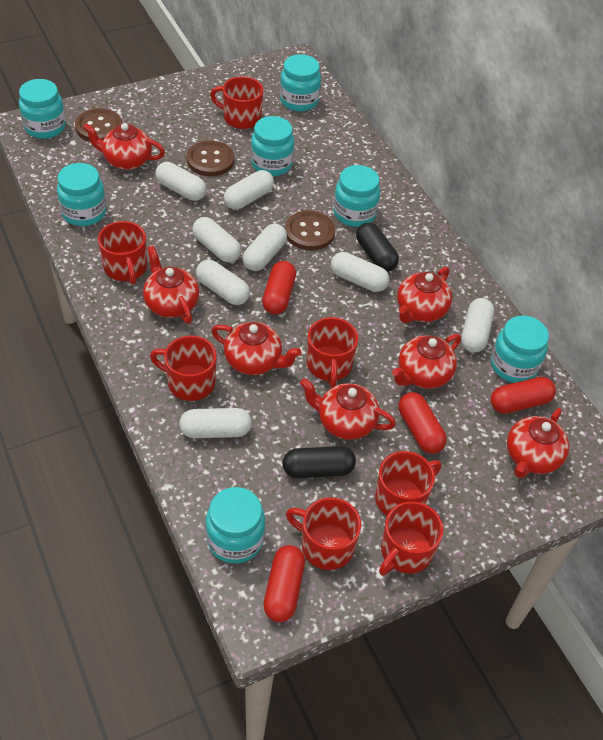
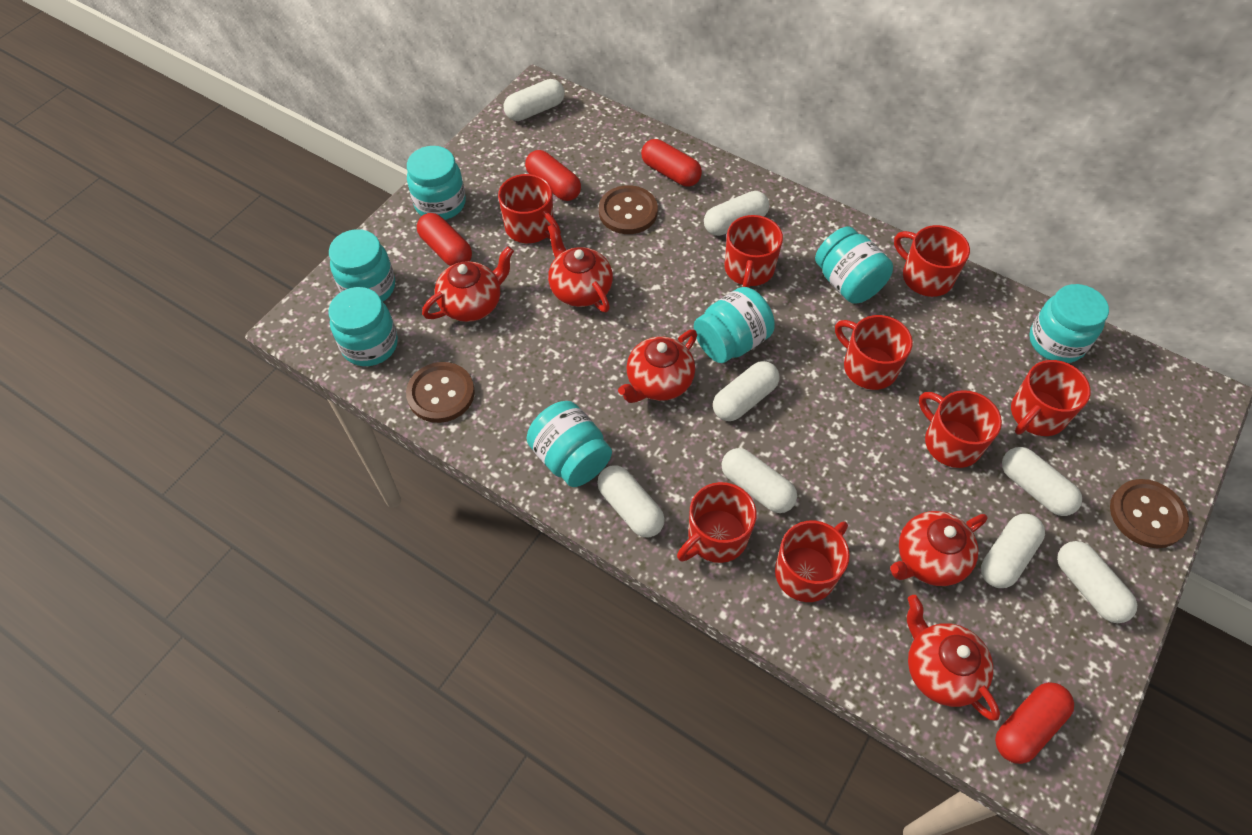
black capsule: 2 -> 0
red mug: 7 -> 8
red teapot: 7 -> 5

